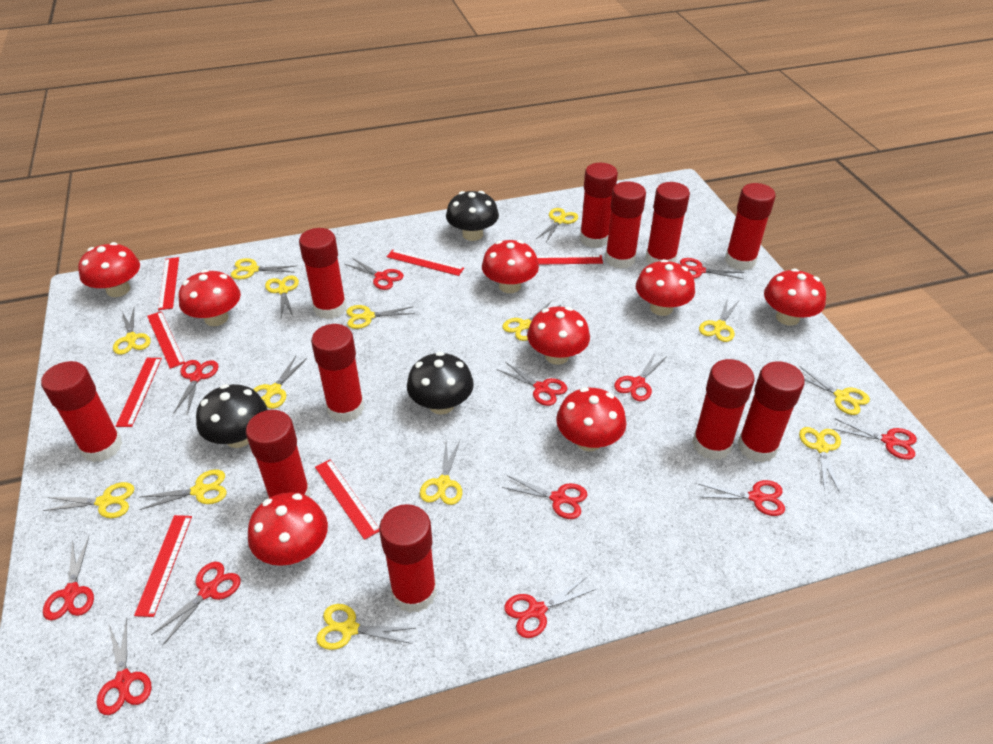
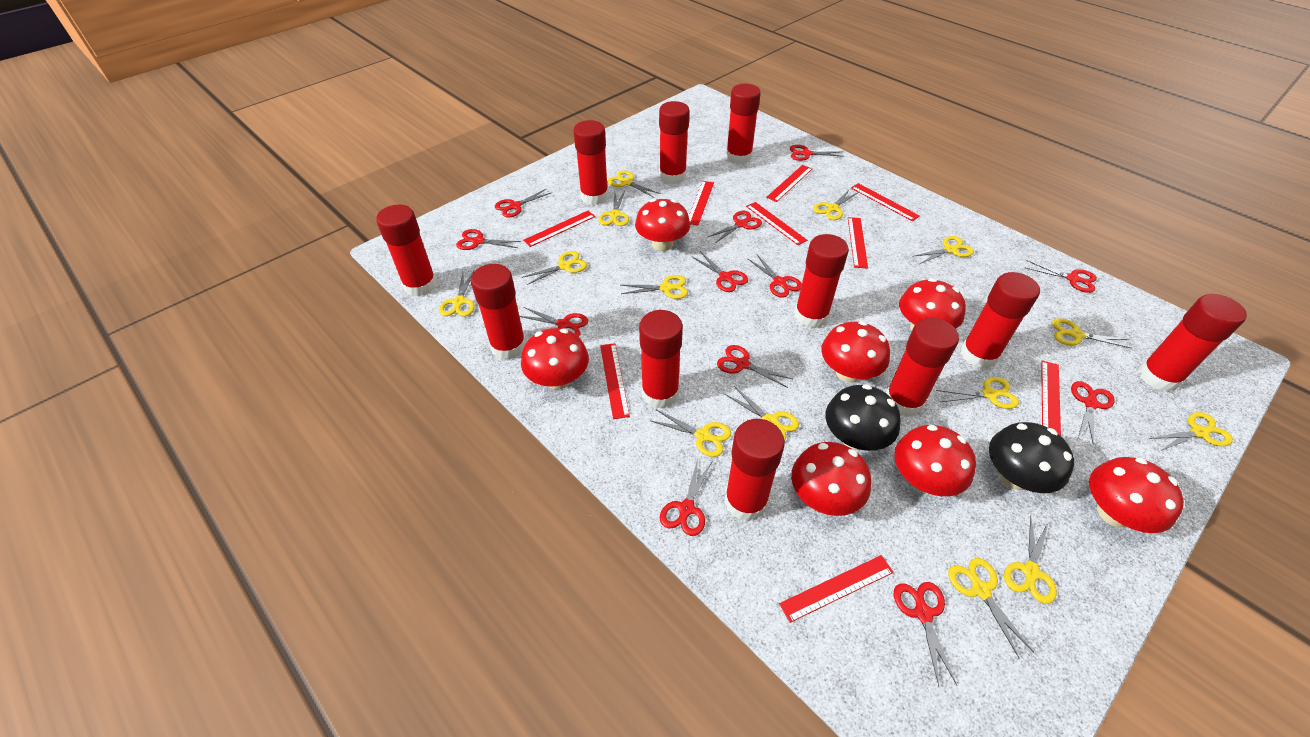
black mushroom: 3 -> 2
red mushroom: 8 -> 7
red ruler: 7 -> 9

